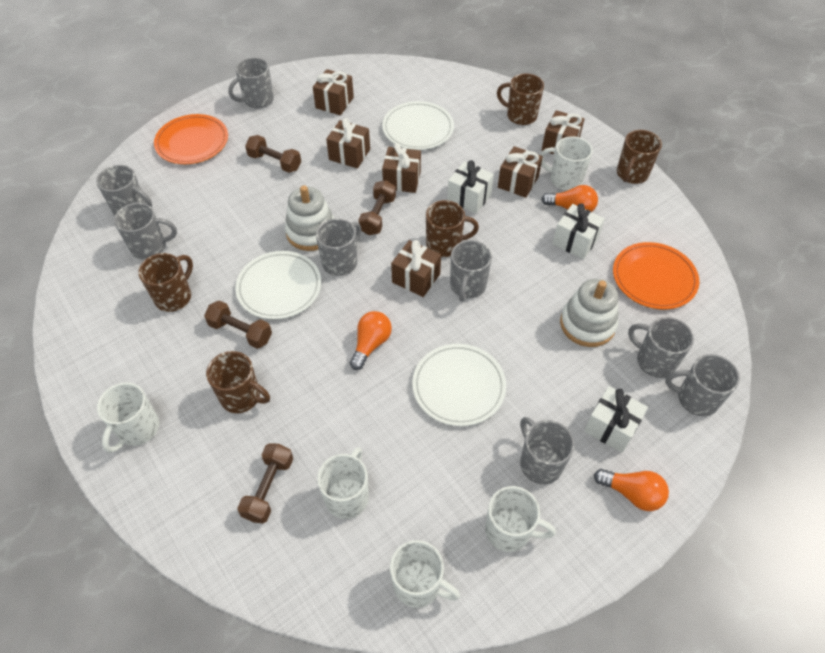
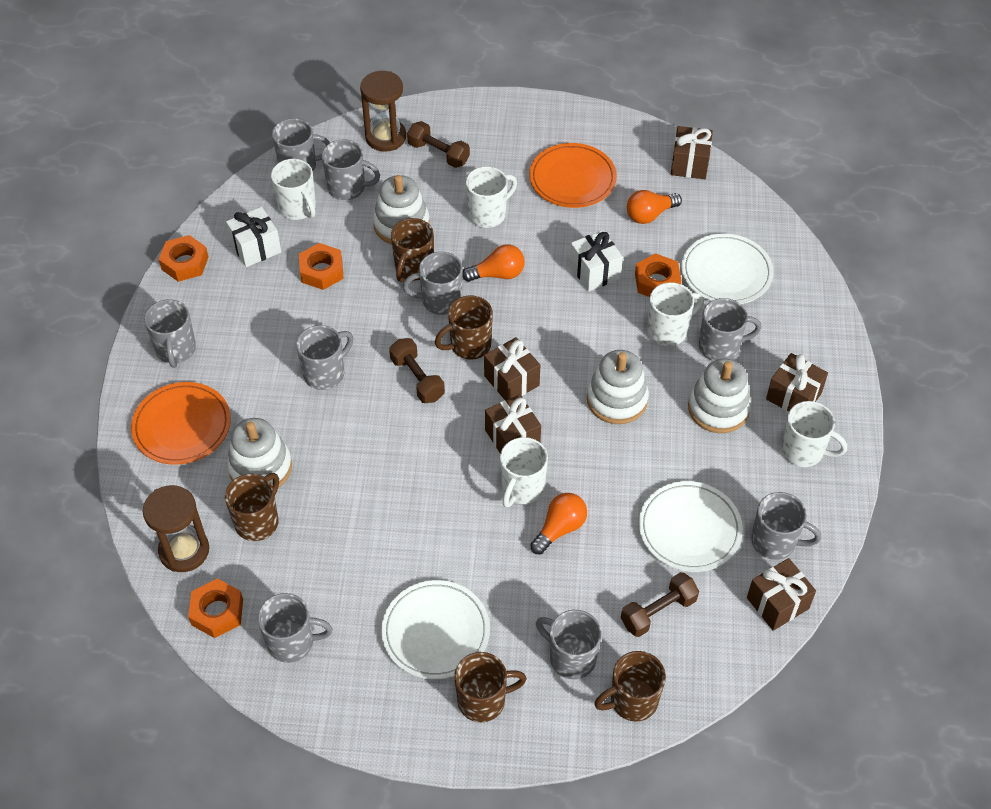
brown dumbbell: 4 -> 3
brown gift: 6 -> 5
brown hourglass: 0 -> 2
grey mug: 8 -> 9
orange nut: 0 -> 4
white gift: 3 -> 2
white stacking toy: 2 -> 4

